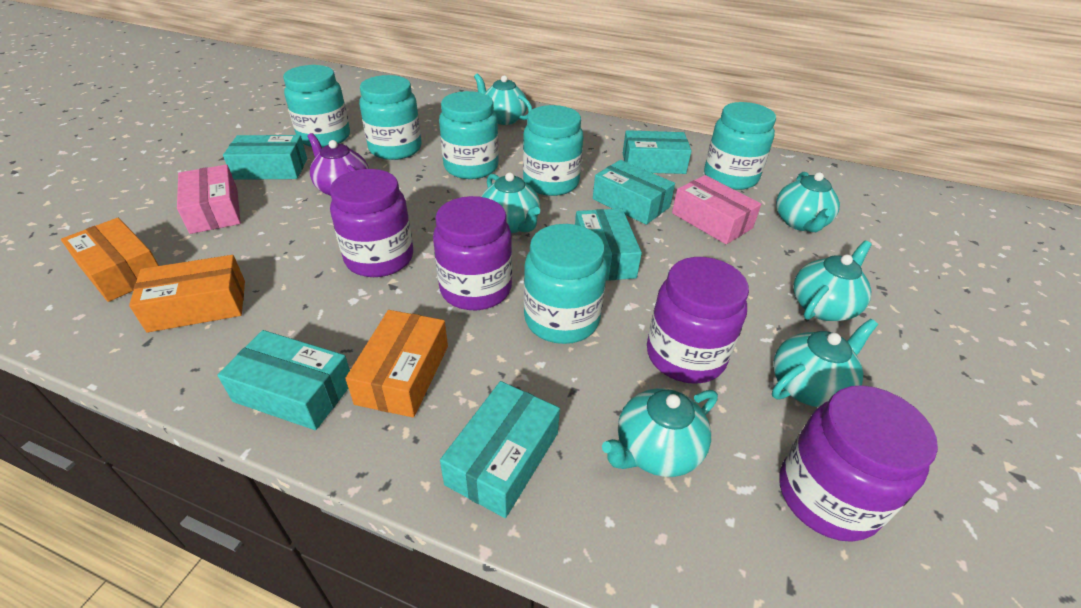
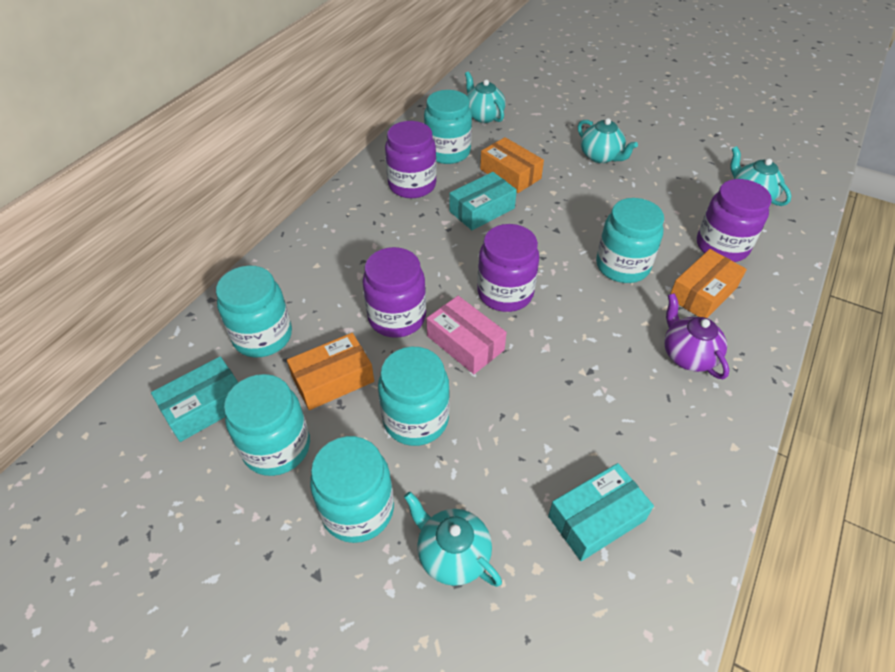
pink box: 2 -> 1
turquoise box: 6 -> 3
turquoise teapot: 6 -> 4

